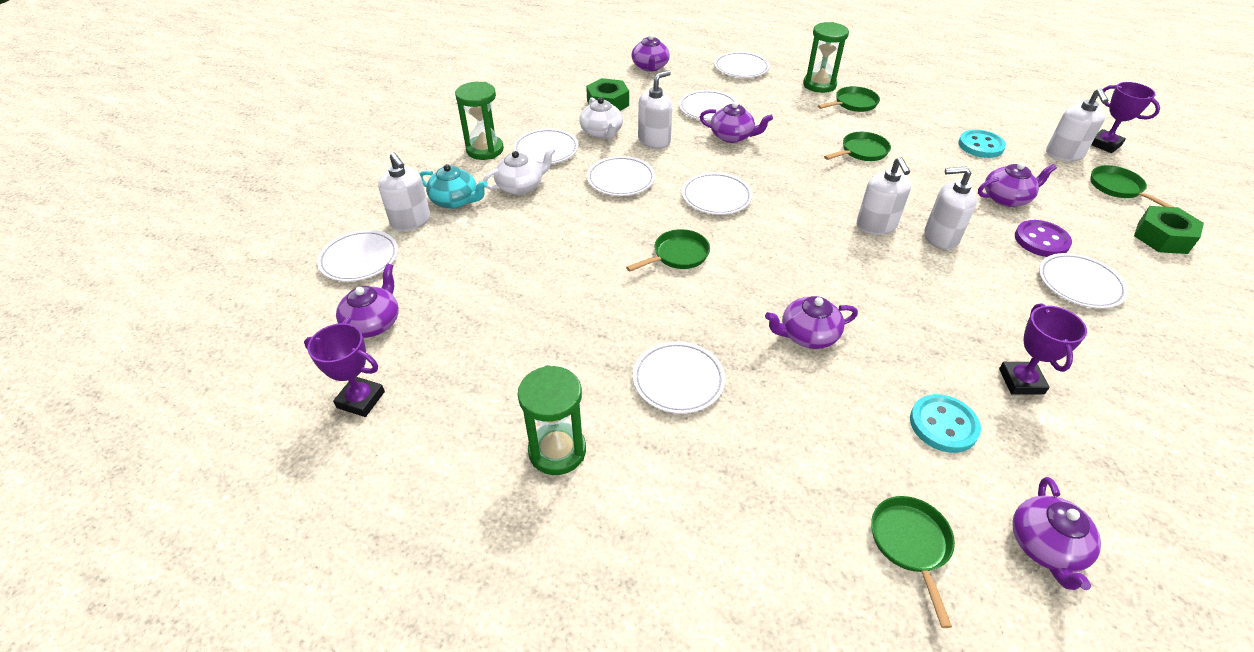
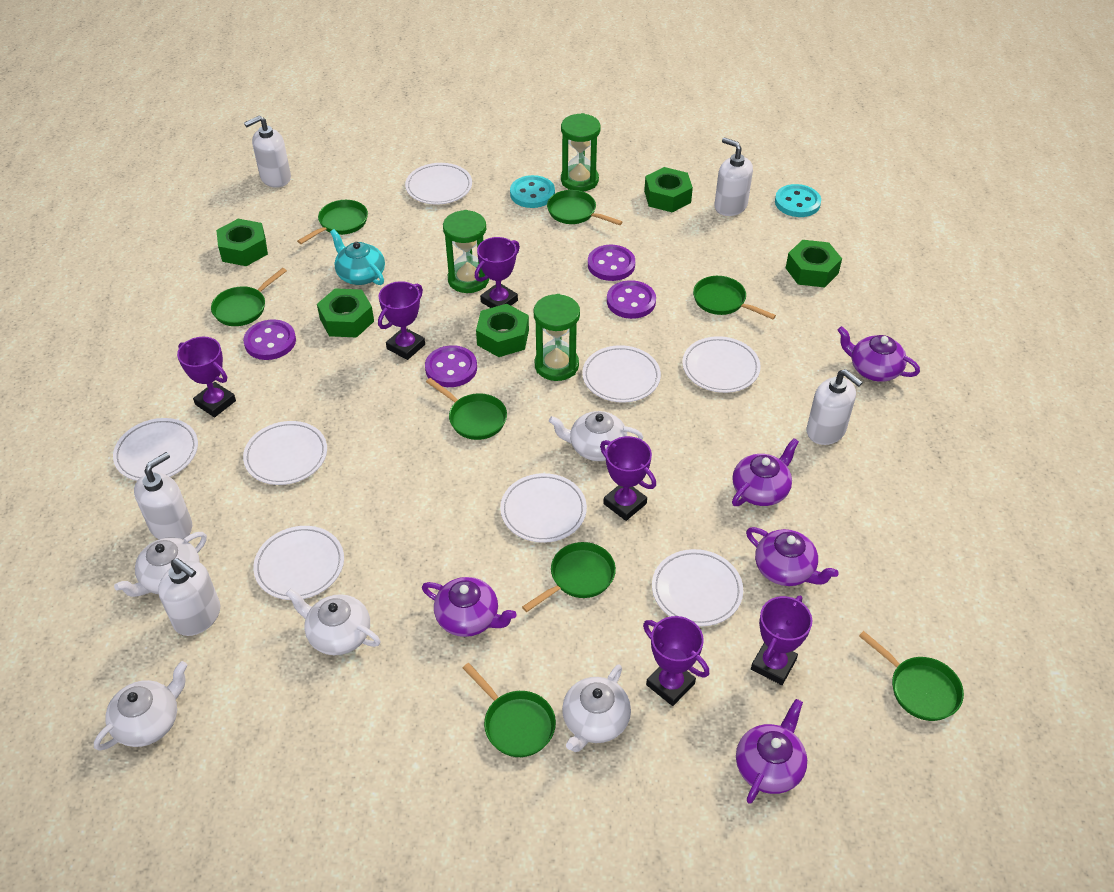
green nut: 2 -> 5
green pan: 5 -> 8
purple button: 1 -> 4
purple teapot: 6 -> 5
purple trophy: 3 -> 6
white teapot: 2 -> 5

